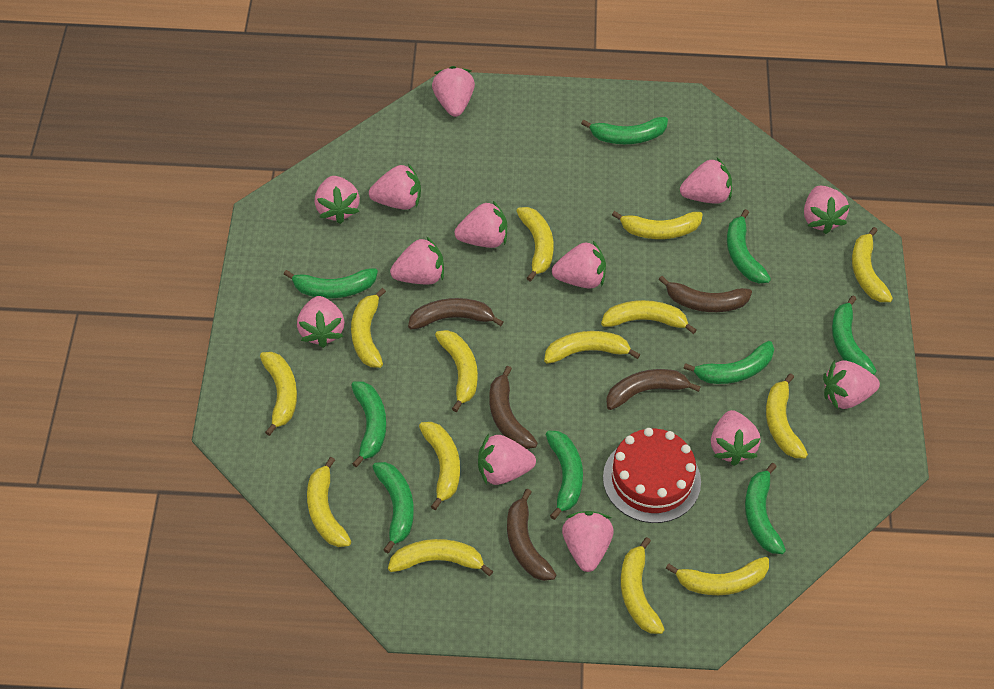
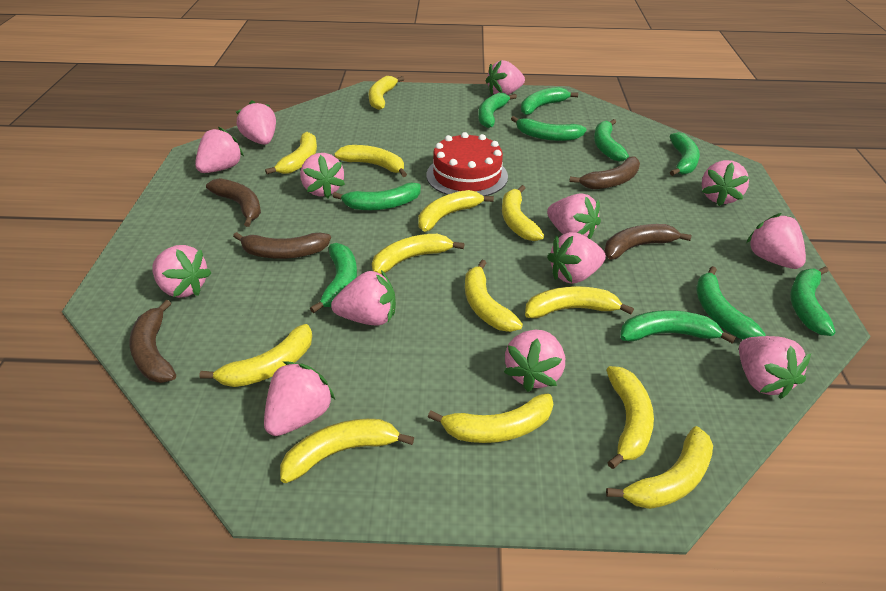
green banana: 9 -> 10
yellow banana: 14 -> 13

